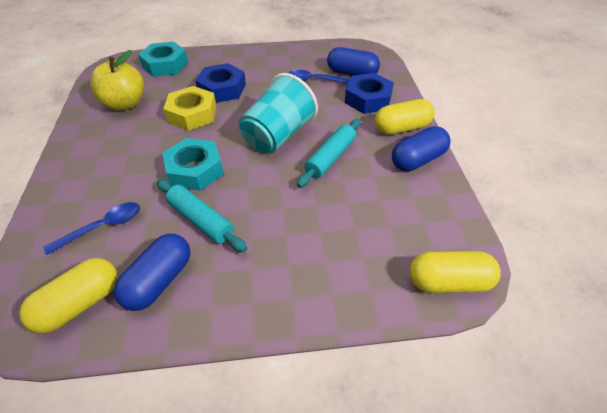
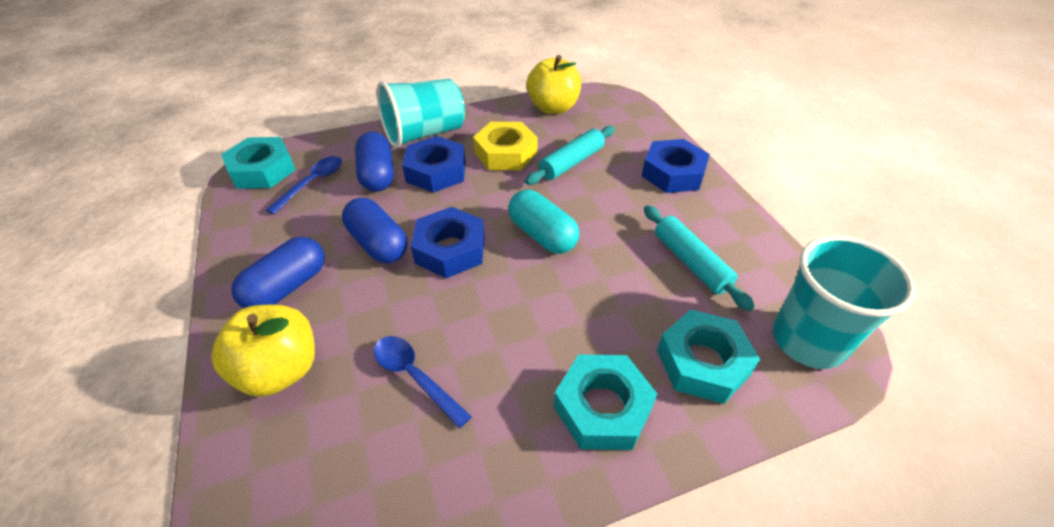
blue nut: 2 -> 3
turquoise capsule: 0 -> 1
turquoise cup: 1 -> 2
turquoise nut: 2 -> 3
yellow apple: 1 -> 2
yellow capsule: 3 -> 0

